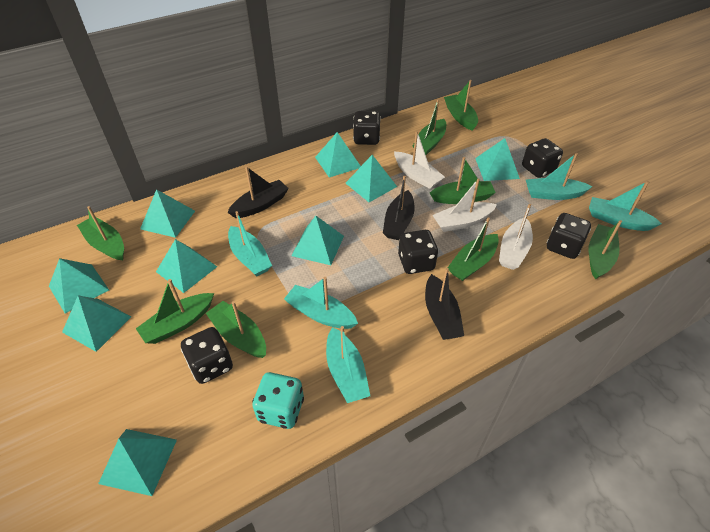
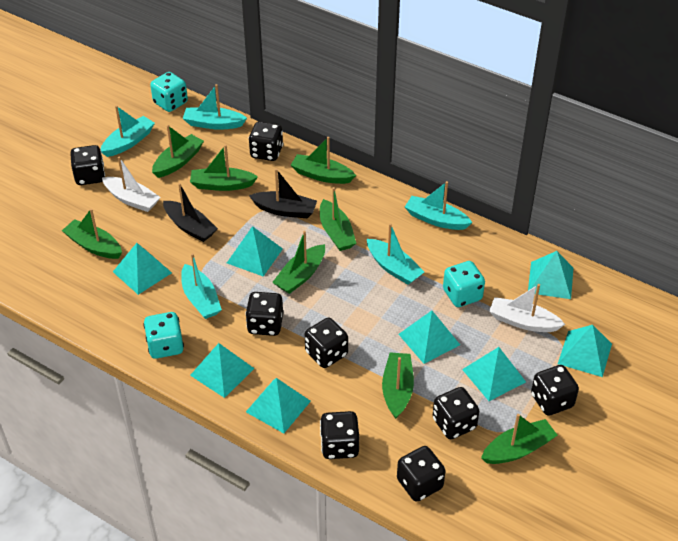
black boat: 3 -> 2
black dice: 5 -> 8
turquoise dice: 1 -> 3
turquoise pyramid: 9 -> 8
white boat: 3 -> 2

